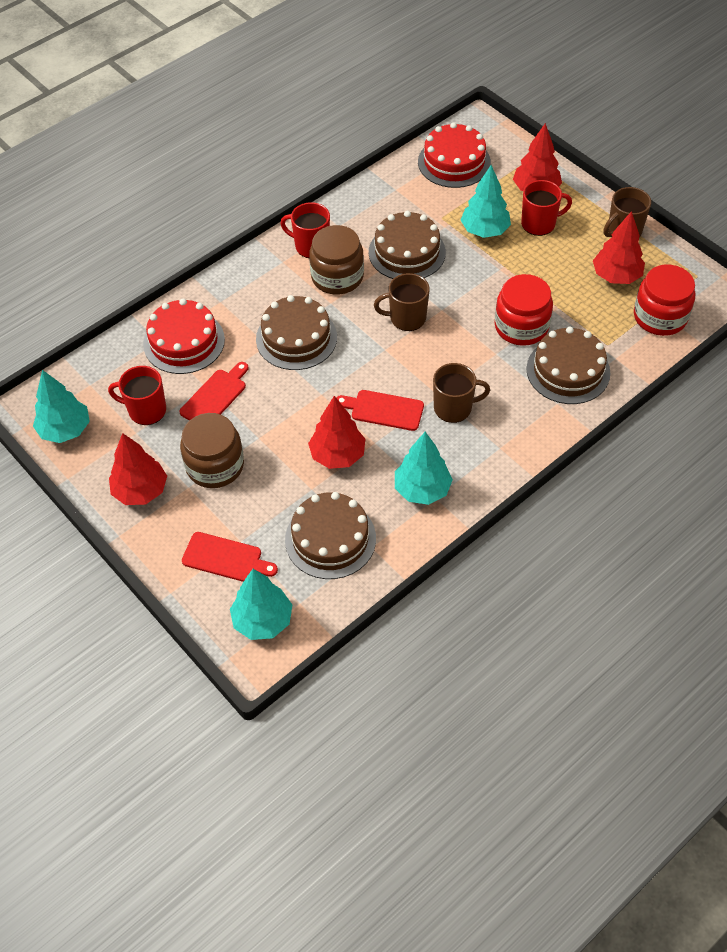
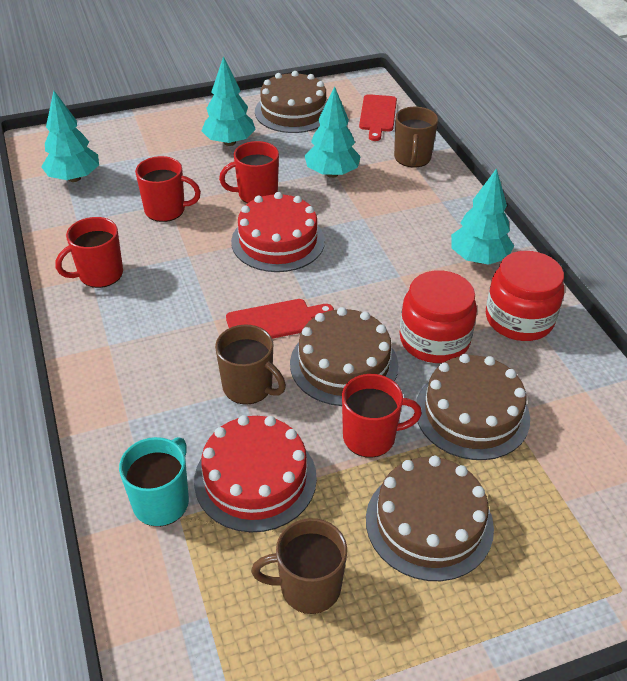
brown jar: 2 -> 0
red cutting board: 3 -> 2
red mug: 3 -> 4
red tree: 4 -> 0
turquoise mug: 0 -> 1

